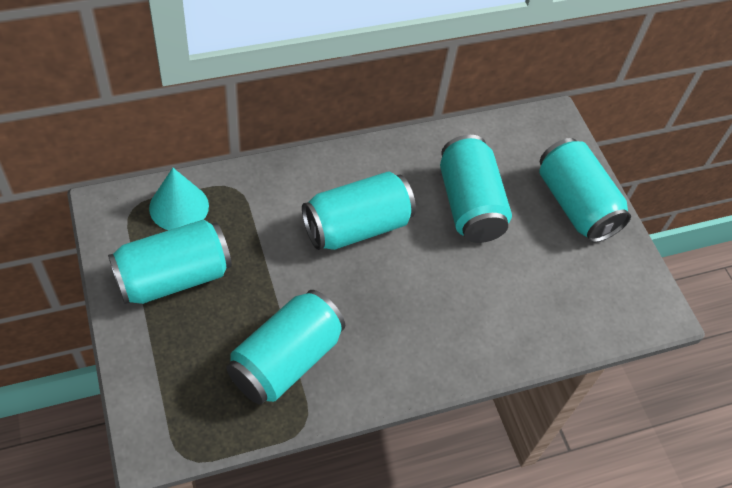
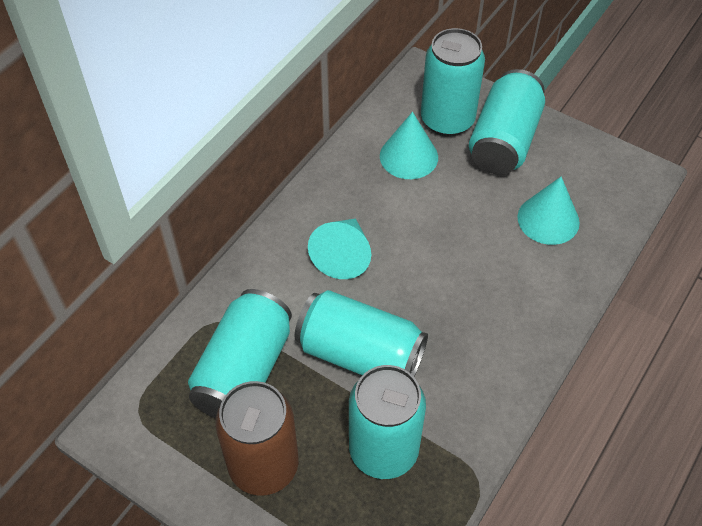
brown can: 0 -> 1
turquoise cone: 1 -> 3

